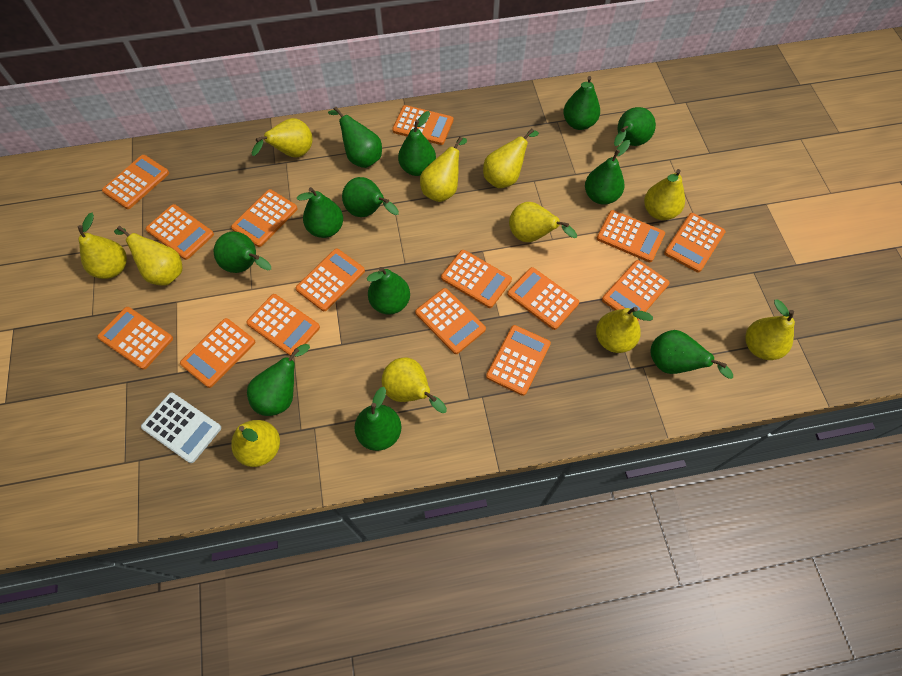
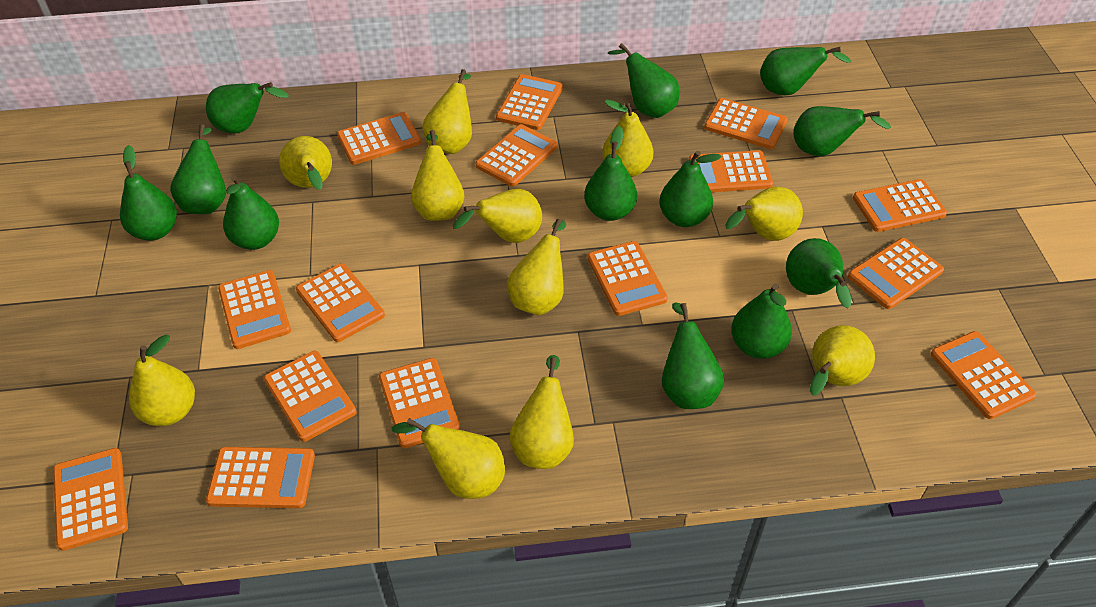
white calculator: 1 -> 0

